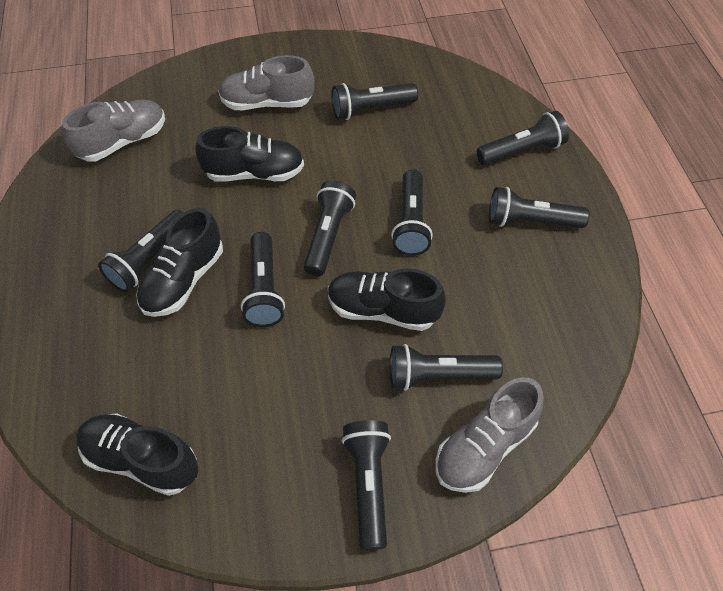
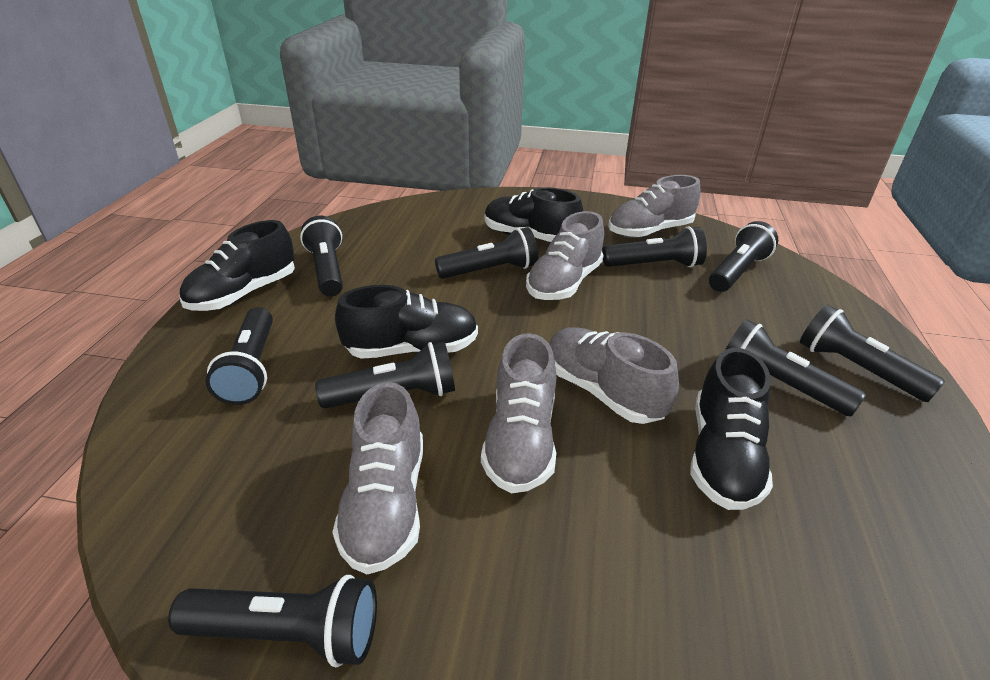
grey shoe: 3 -> 5

